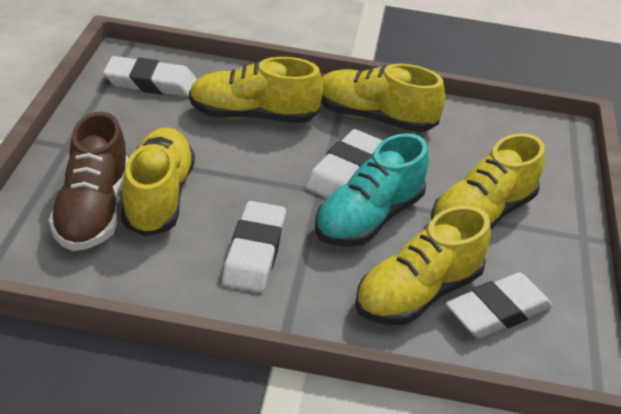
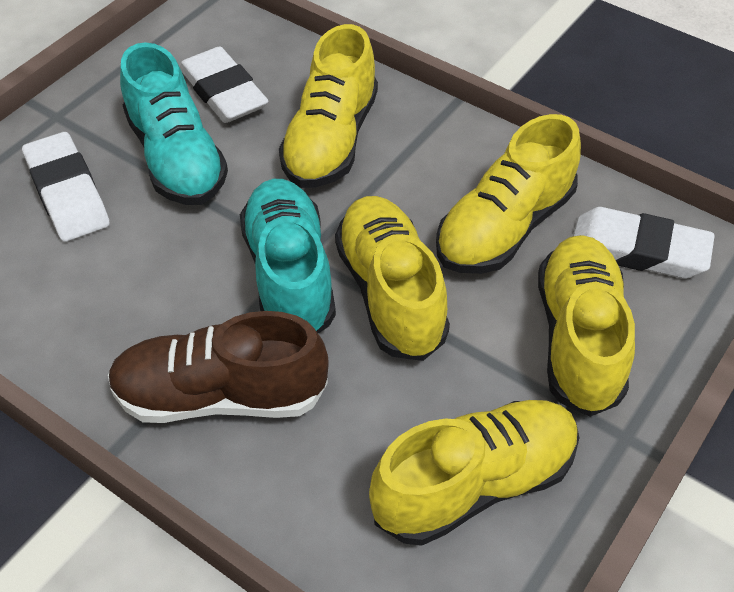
turquoise shoe: 1 -> 2
white eraser: 4 -> 3

